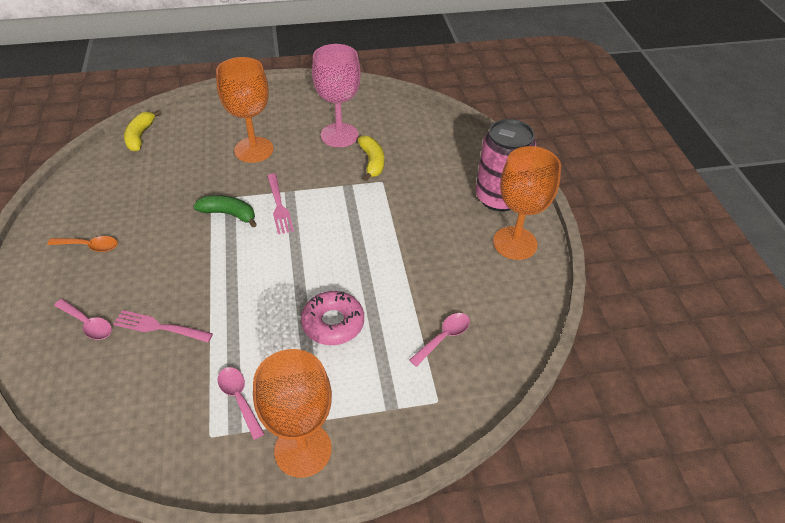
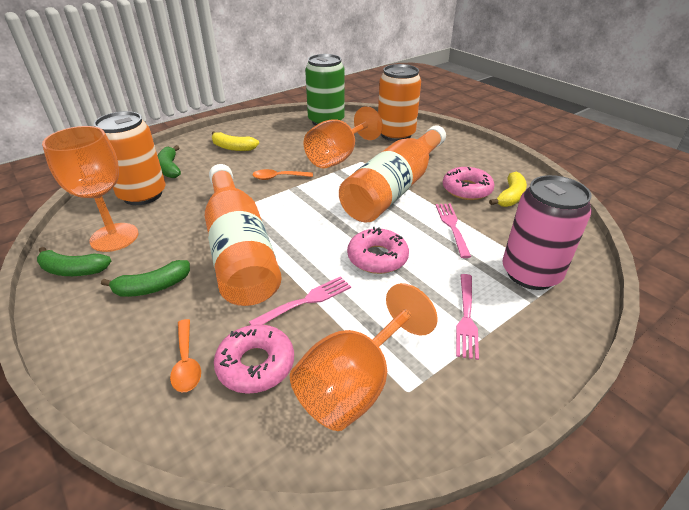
green banana: 1 -> 3
green can: 0 -> 1
orange bottle: 0 -> 2
orange can: 0 -> 2
orange spoon: 1 -> 2
pink donut: 1 -> 3
pink fork: 2 -> 3
pink goblet: 1 -> 0
pink spoon: 3 -> 0

